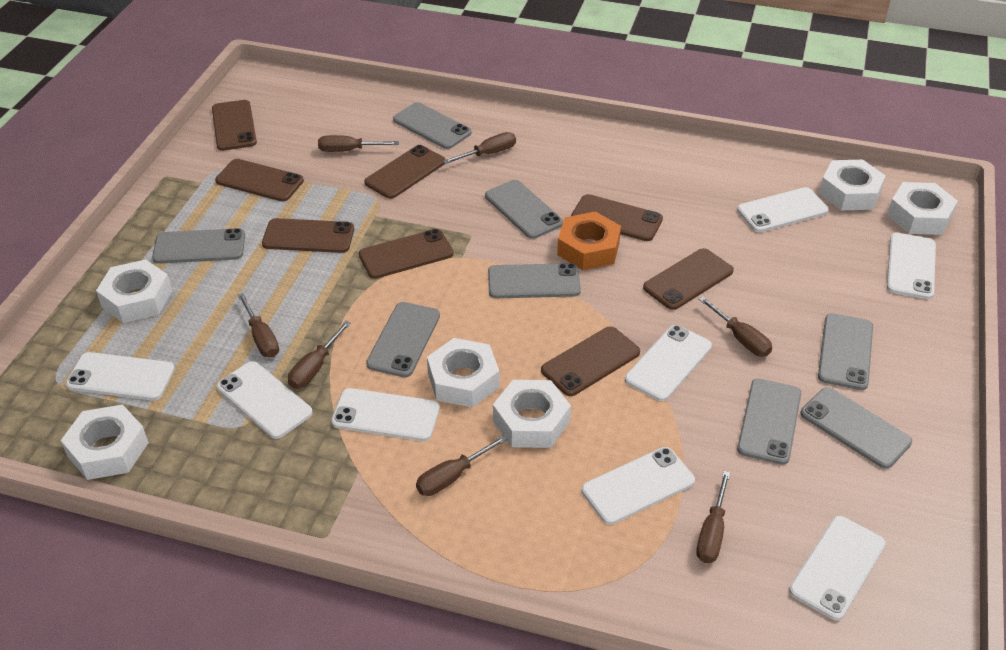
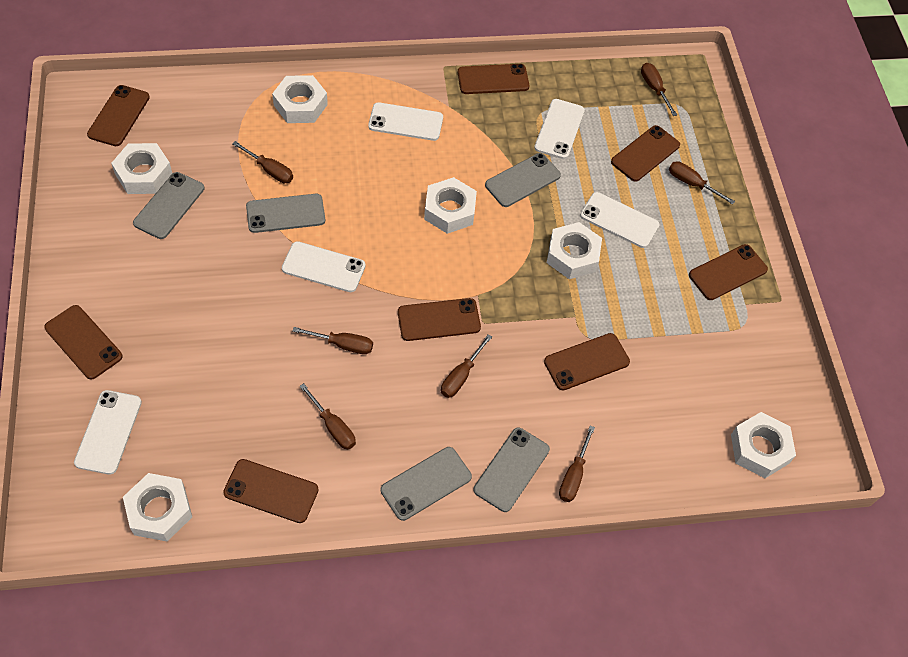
grey phone: 8 -> 5
orange nut: 1 -> 0
white phone: 8 -> 5

